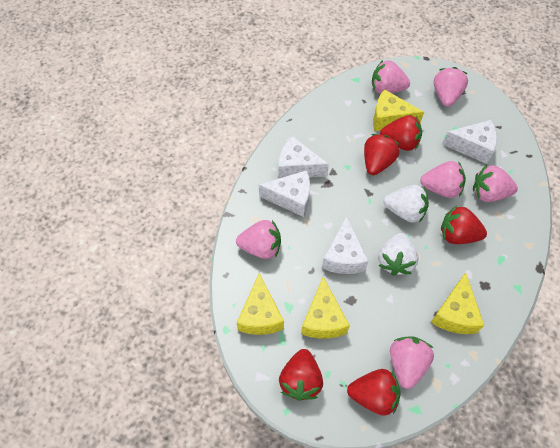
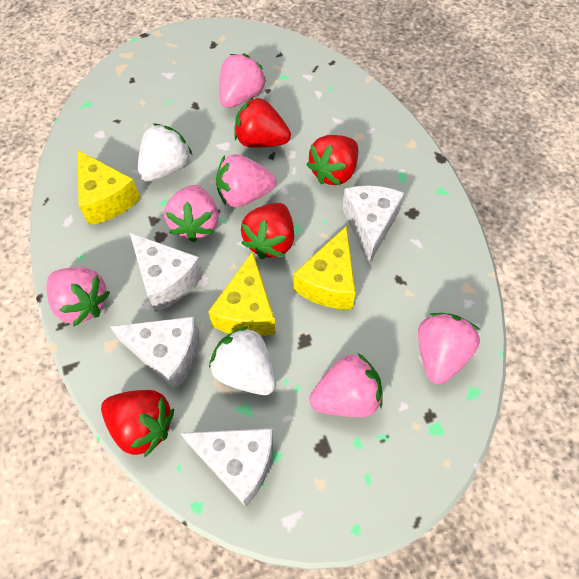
red strawberry: 5 -> 4
yellow cheese: 4 -> 3

